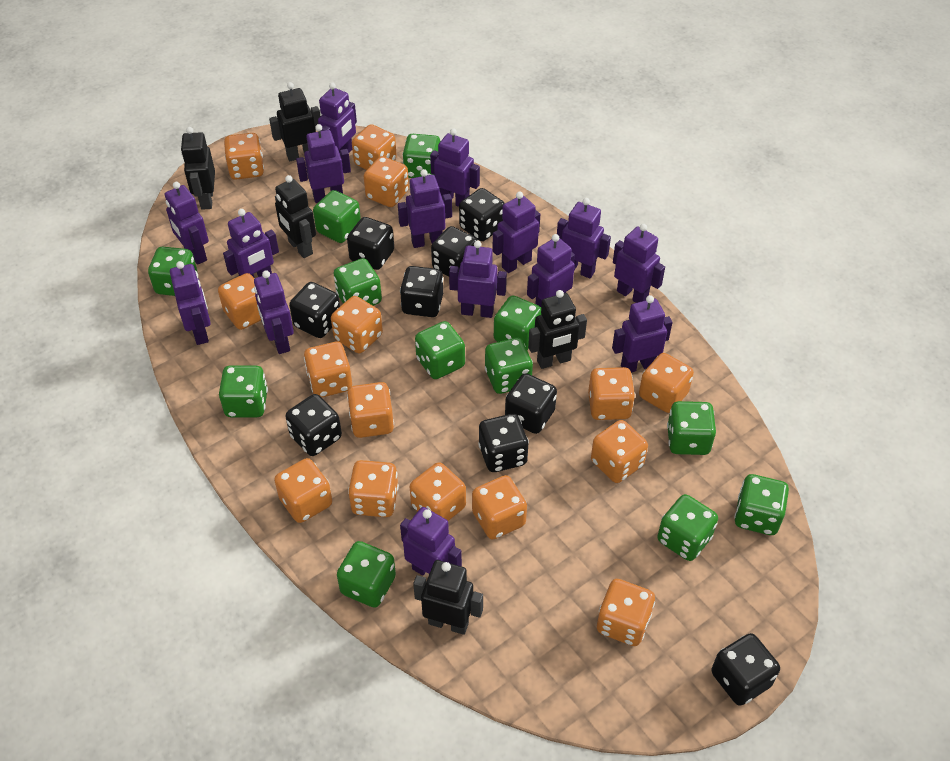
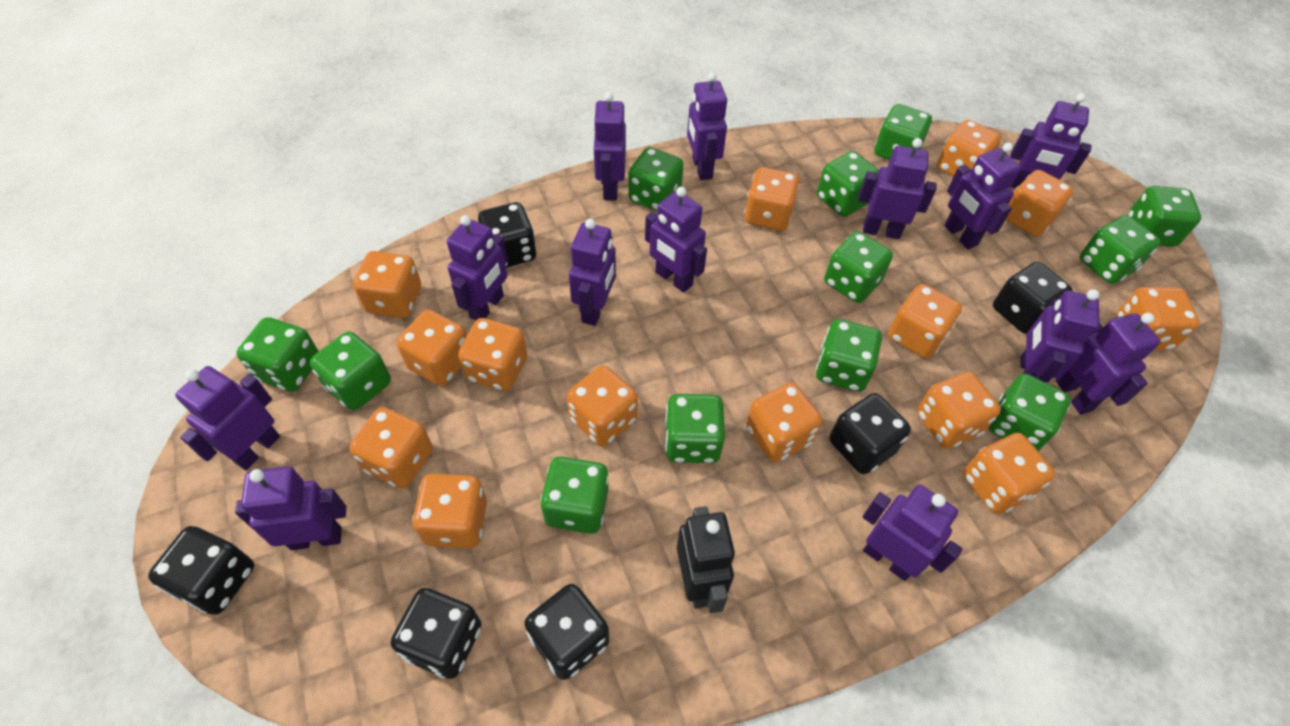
black dice: 9 -> 6
black robot: 5 -> 1
orange dice: 15 -> 14
purple robot: 15 -> 13

